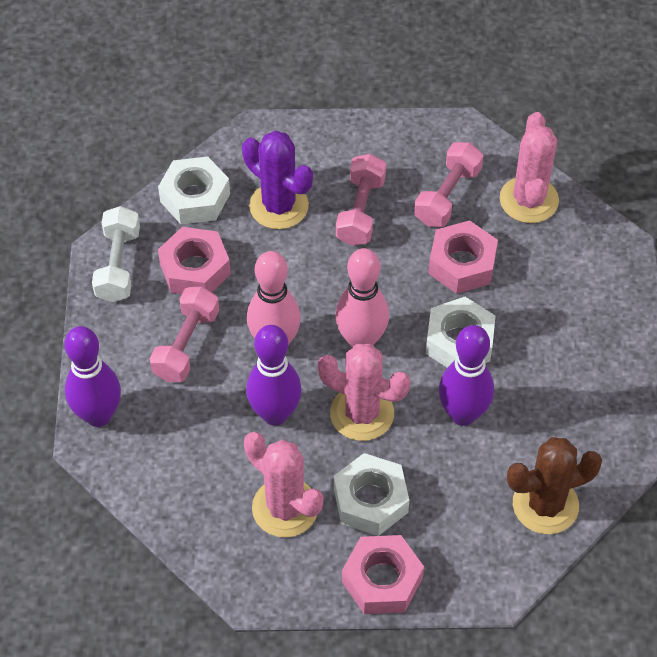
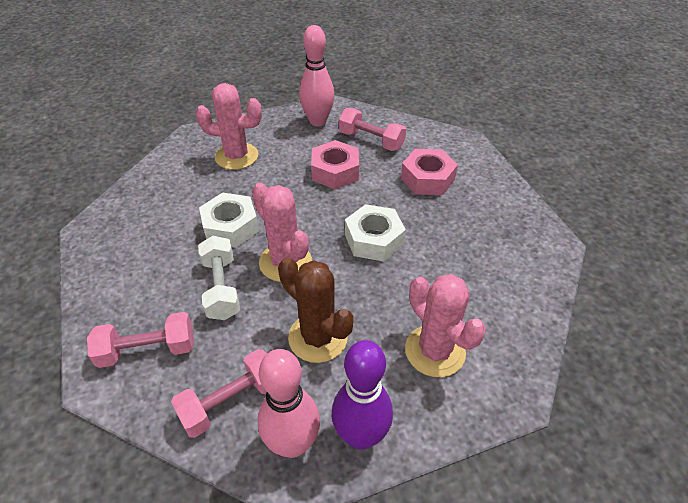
pink nut: 3 -> 2
purple bowling pin: 3 -> 1
purple cactus: 1 -> 0
white nut: 3 -> 2

